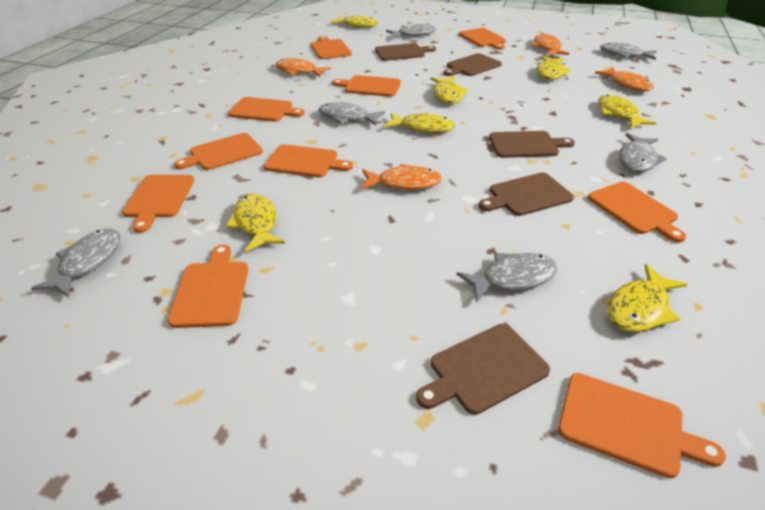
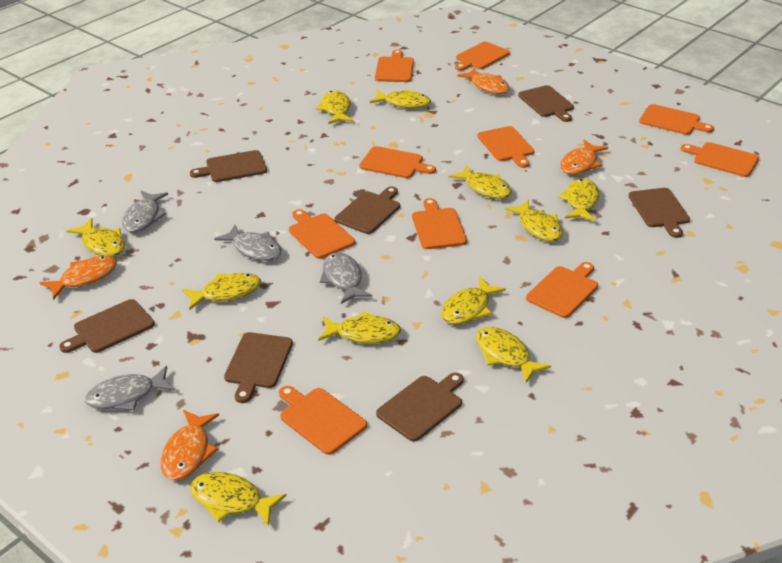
brown cutting board: 5 -> 7
grey fish: 6 -> 4
yellow fish: 7 -> 11

